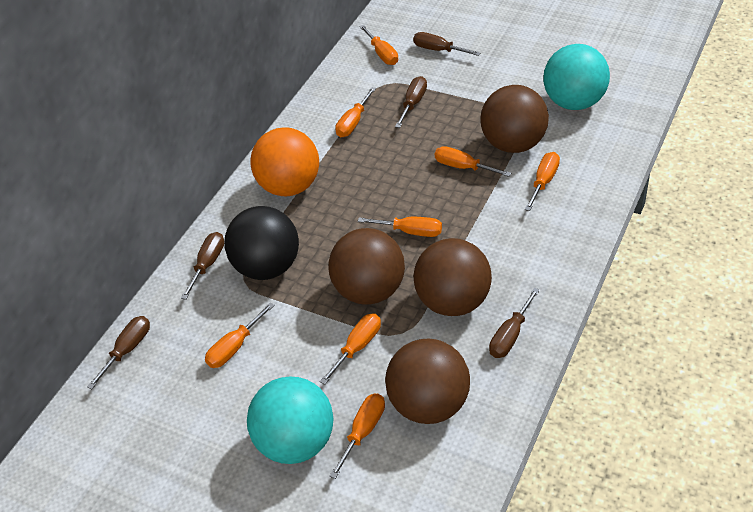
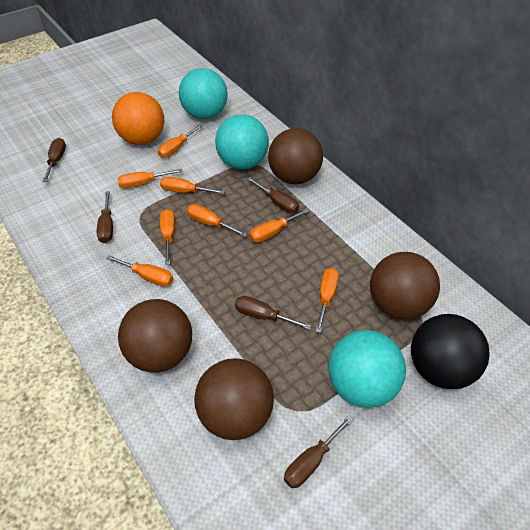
turquoise ball: 2 -> 3

